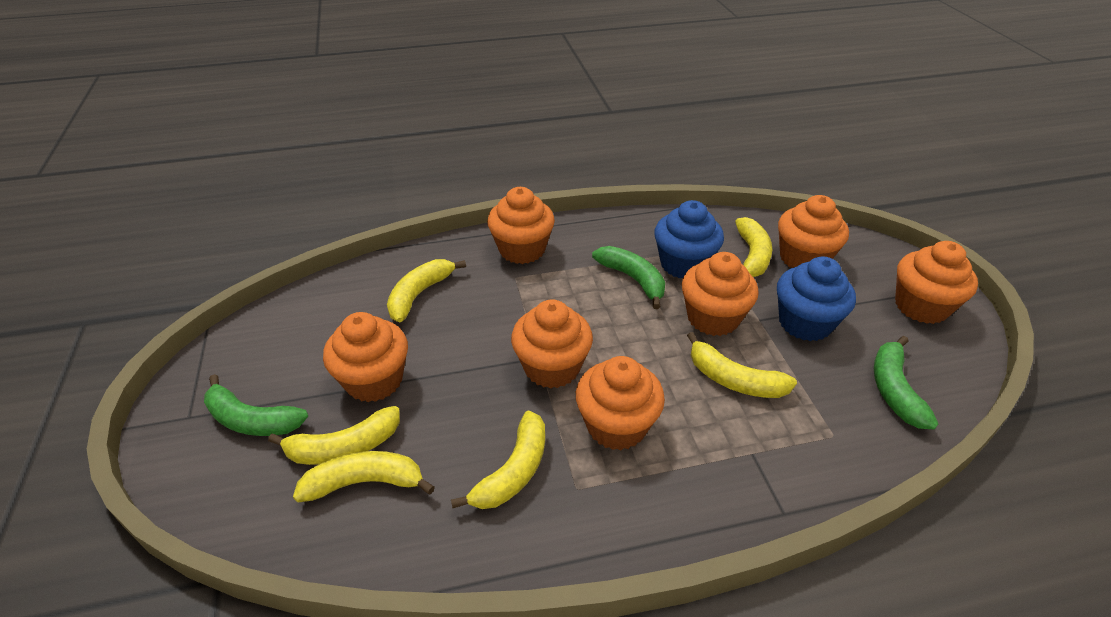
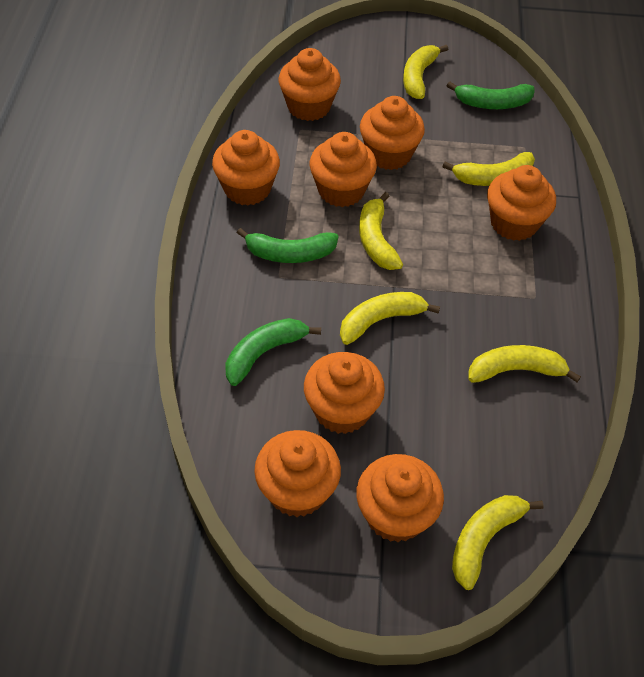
blue cupcake: 2 -> 0
orange cupcake: 7 -> 8

